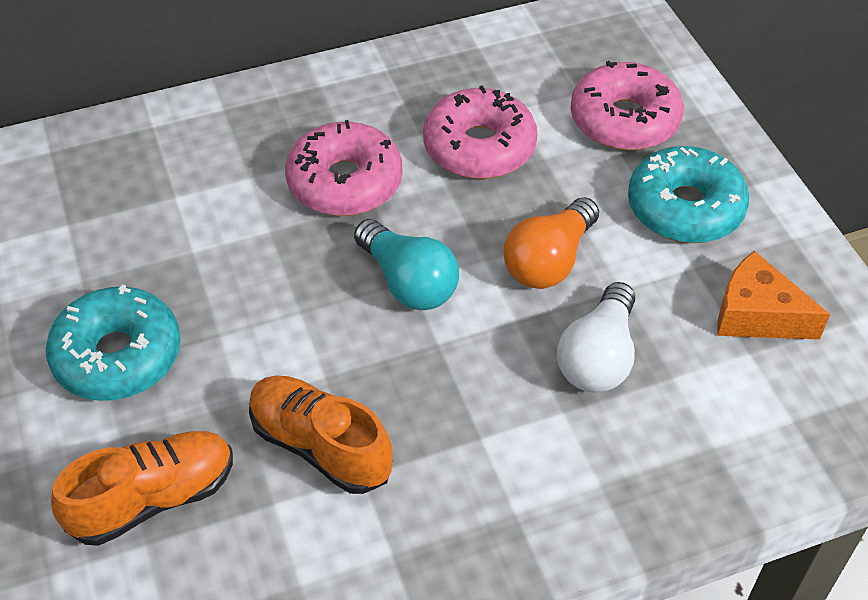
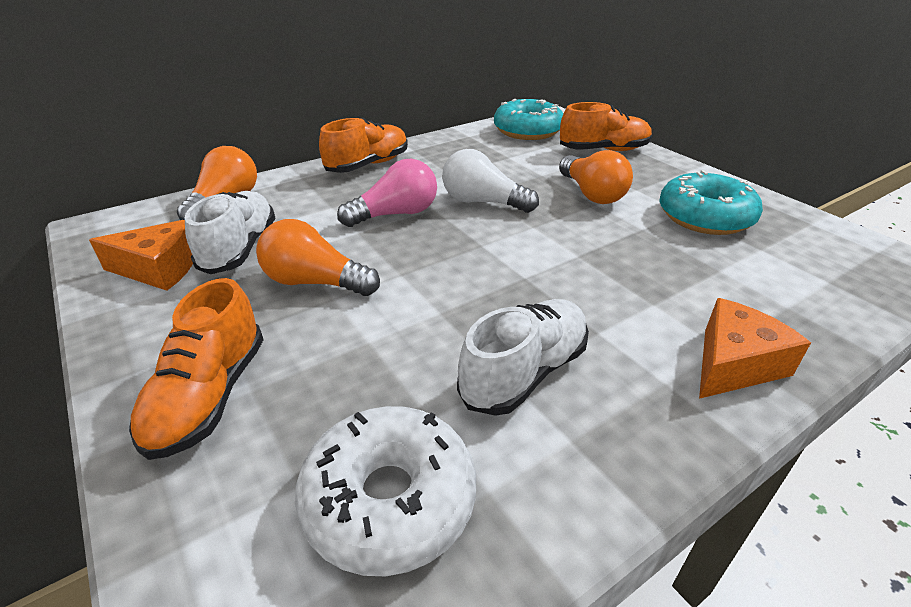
orange cheese: 1 -> 2
orange light bulb: 1 -> 3
orange shoe: 2 -> 3
pink donut: 3 -> 0
pink light bulb: 0 -> 1
turquoise light bulb: 1 -> 0
white donut: 0 -> 1
white shoe: 0 -> 2

